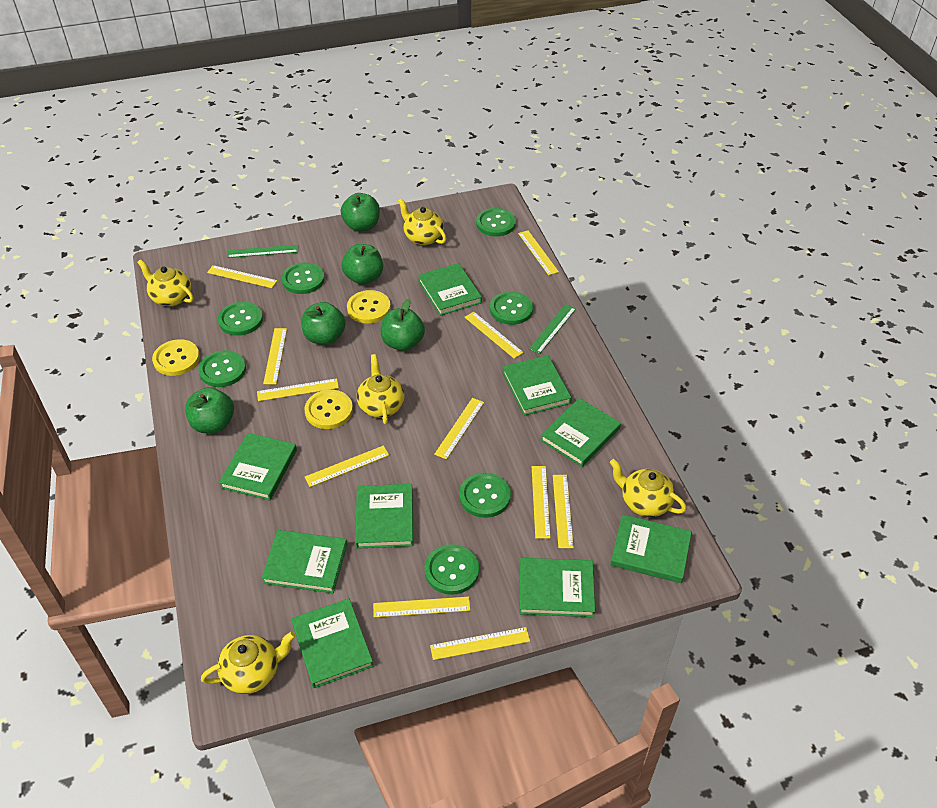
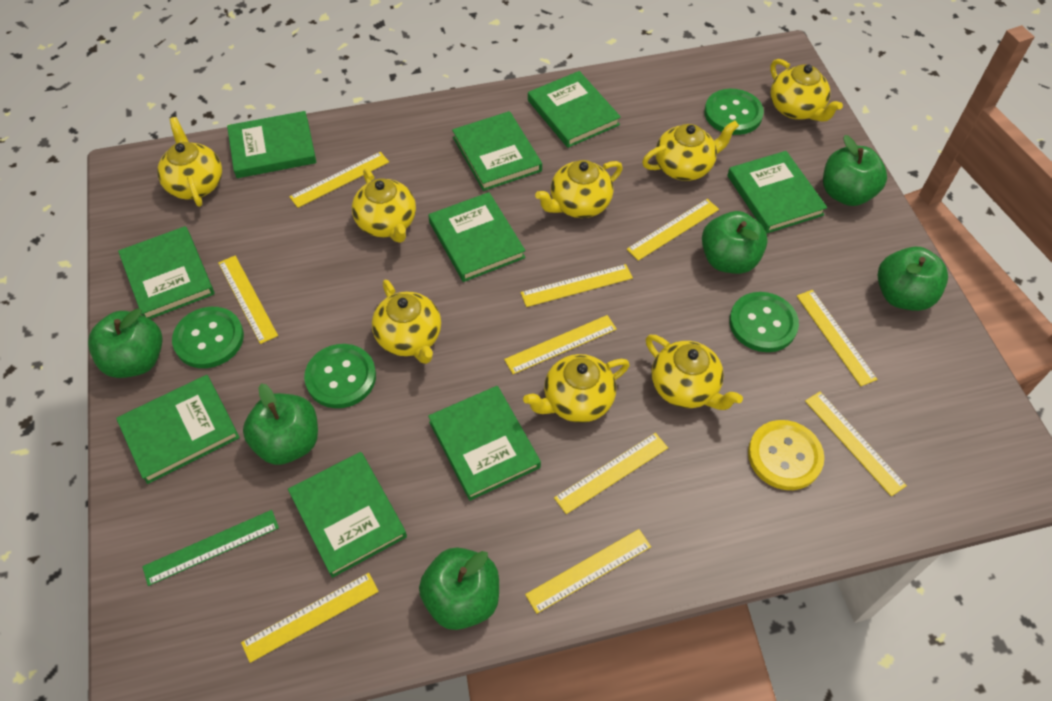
green apple: 5 -> 6
green button: 7 -> 4
green ruler: 2 -> 1
yellow button: 3 -> 1
yellow ruler: 11 -> 10
yellow teapot: 5 -> 8

